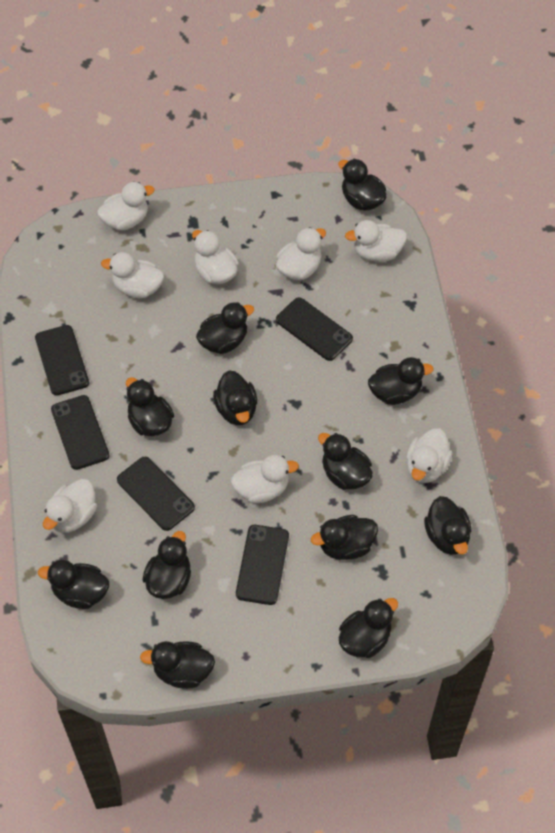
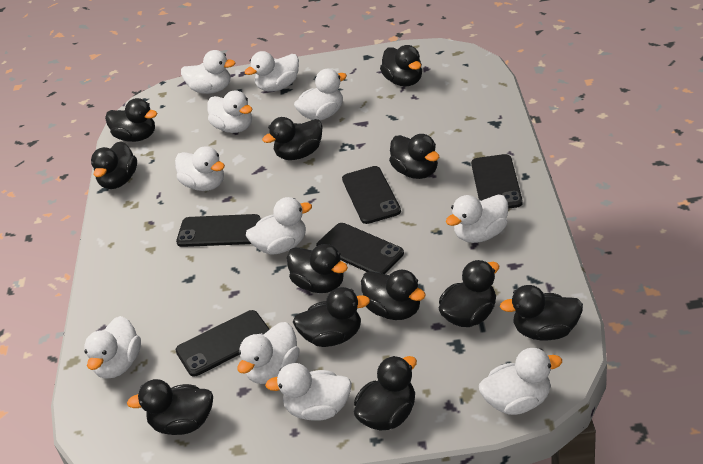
white duck: 8 -> 11

